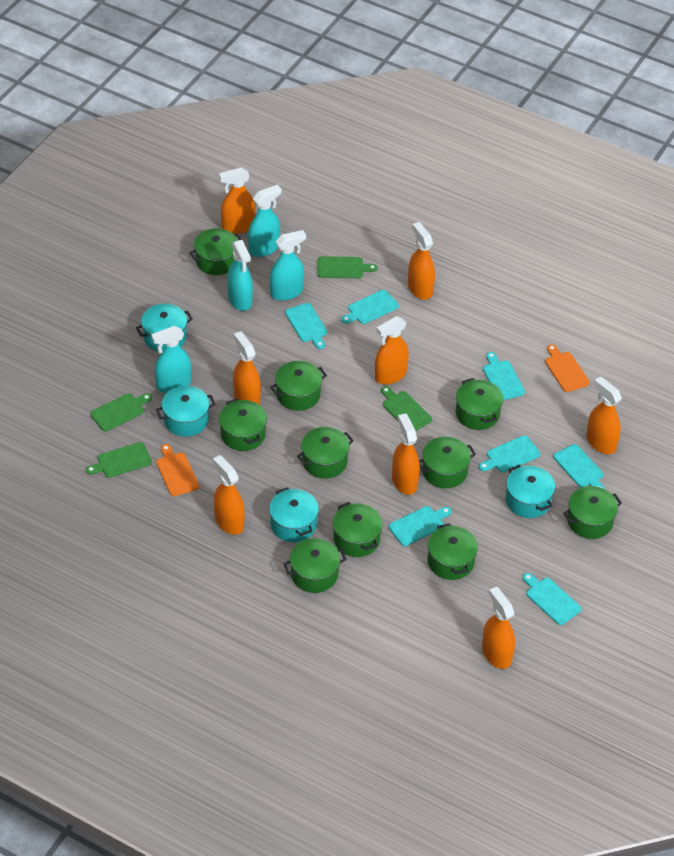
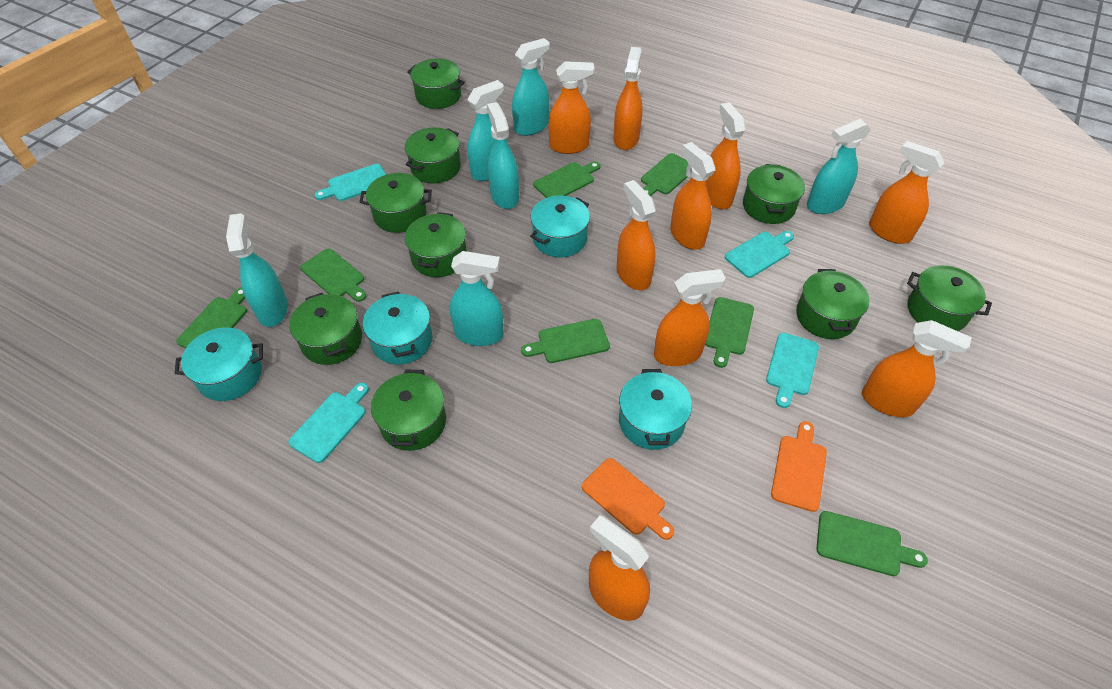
green cutting board: 4 -> 7
green pot: 10 -> 9
orange spray bottle: 8 -> 9
turquoise cutting board: 7 -> 4
turquoise spray bottle: 4 -> 6

